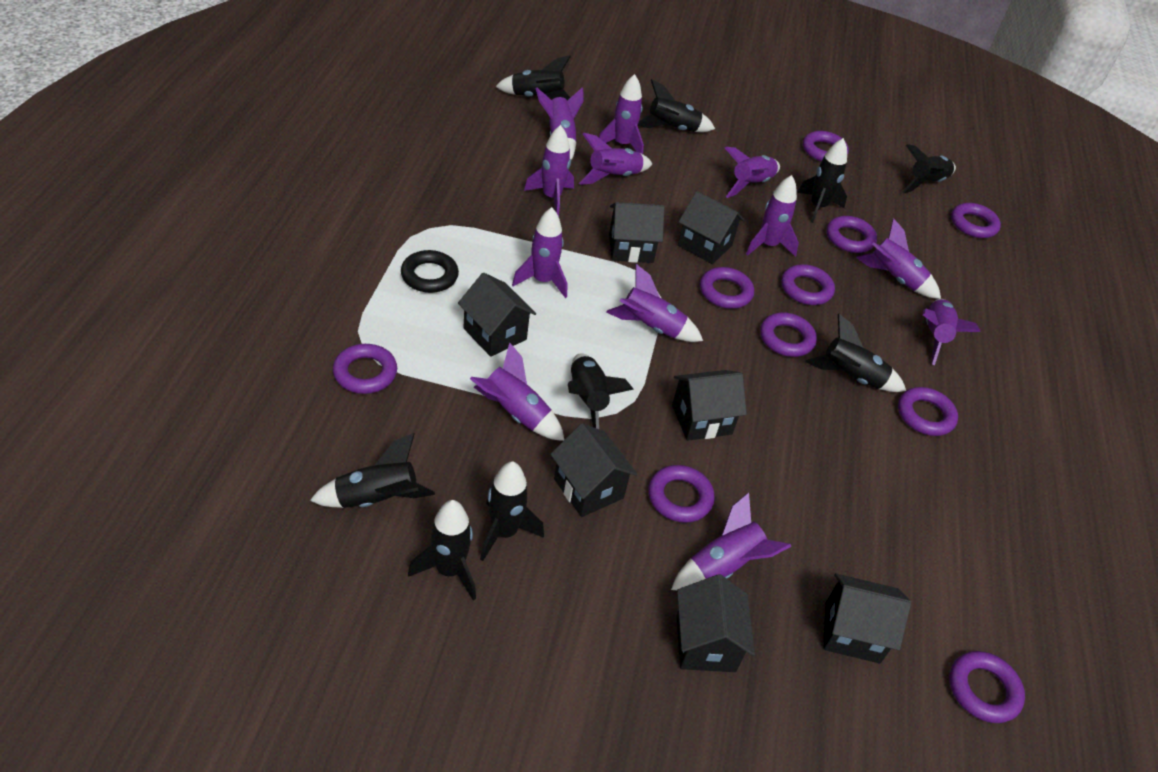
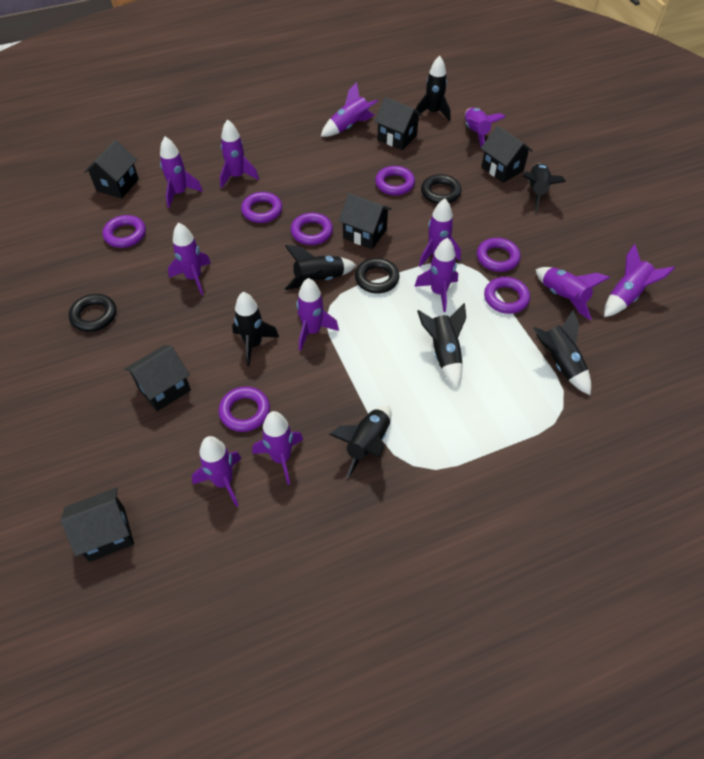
black house: 7 -> 6
black ring: 1 -> 3
black rocket: 9 -> 7
purple ring: 10 -> 7

